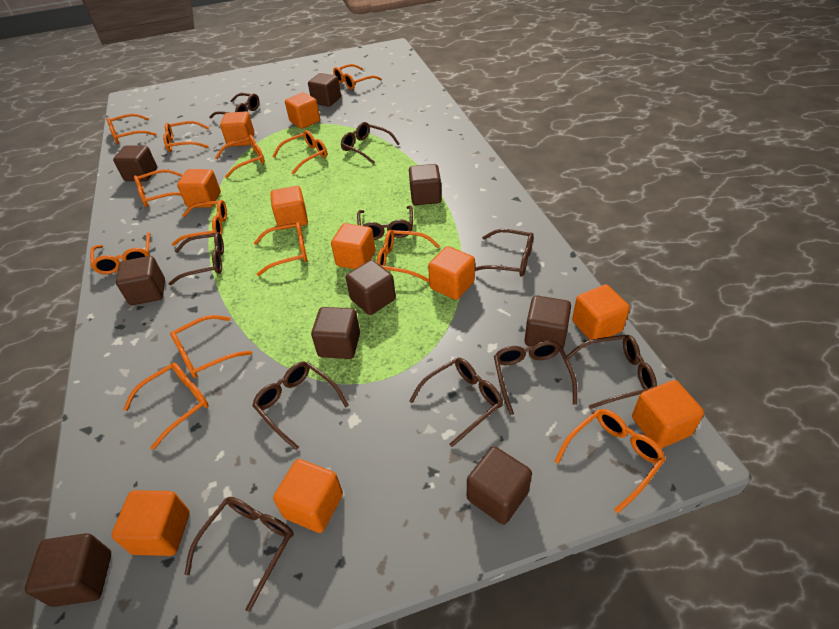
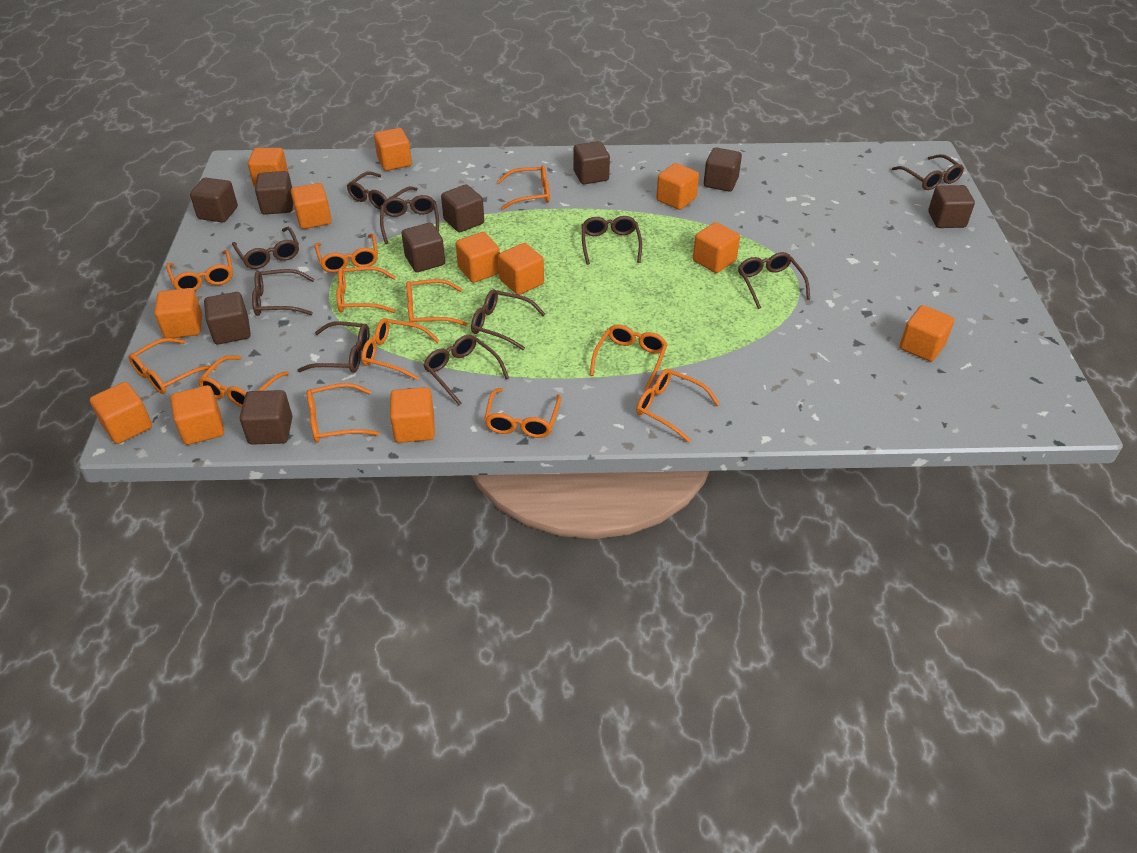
orange cube: 10 -> 12
orange glasses: 13 -> 12

